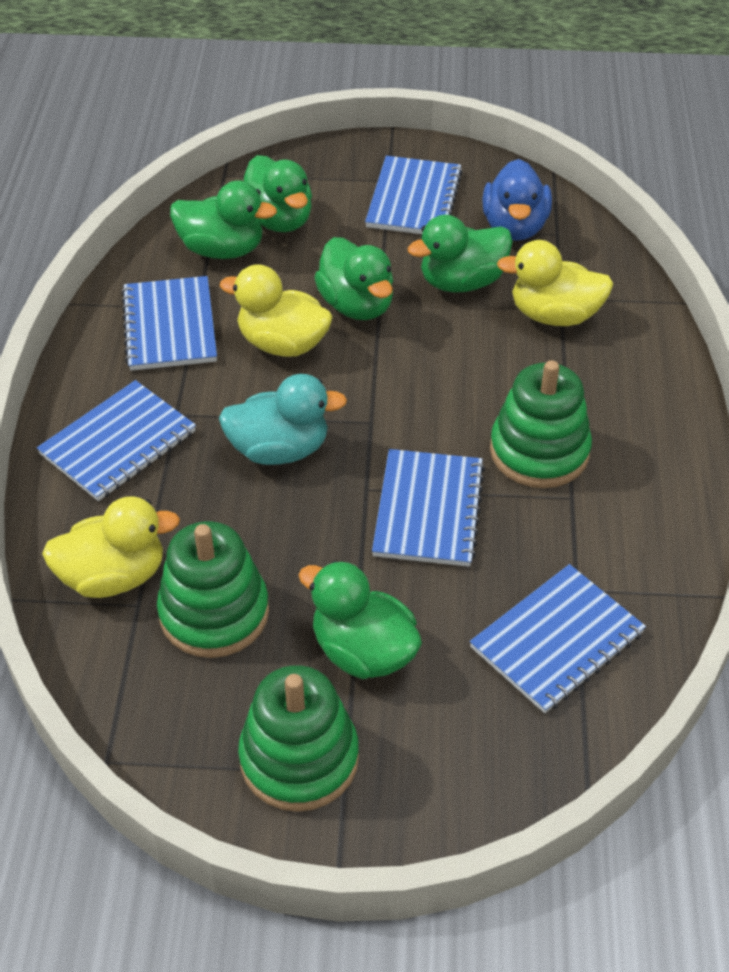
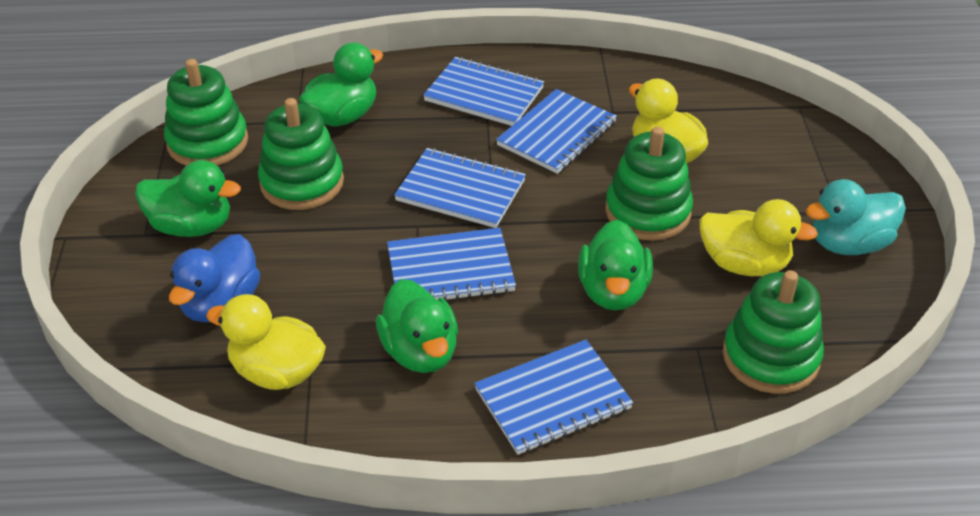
green duck: 5 -> 4
green stacking toy: 3 -> 4

